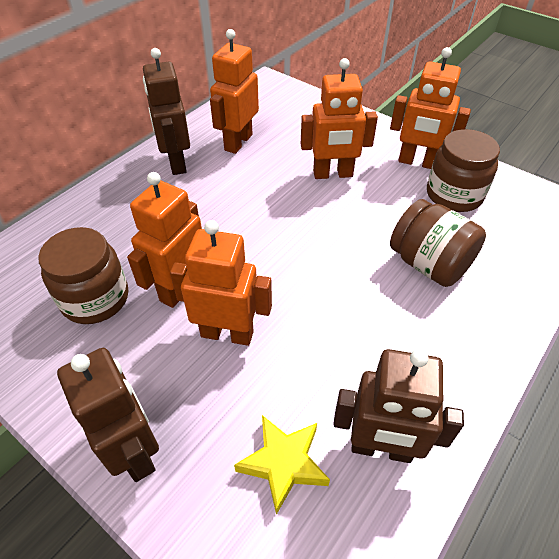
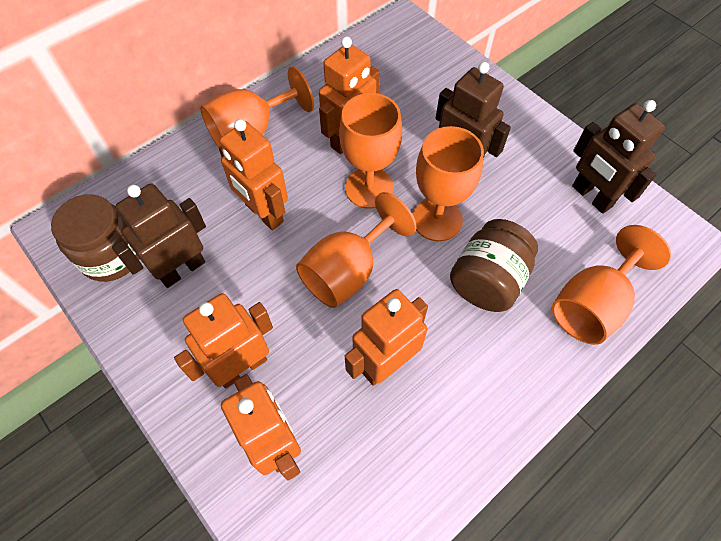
brown jar: 3 -> 2
orange goblet: 0 -> 5
yellow star: 1 -> 0

